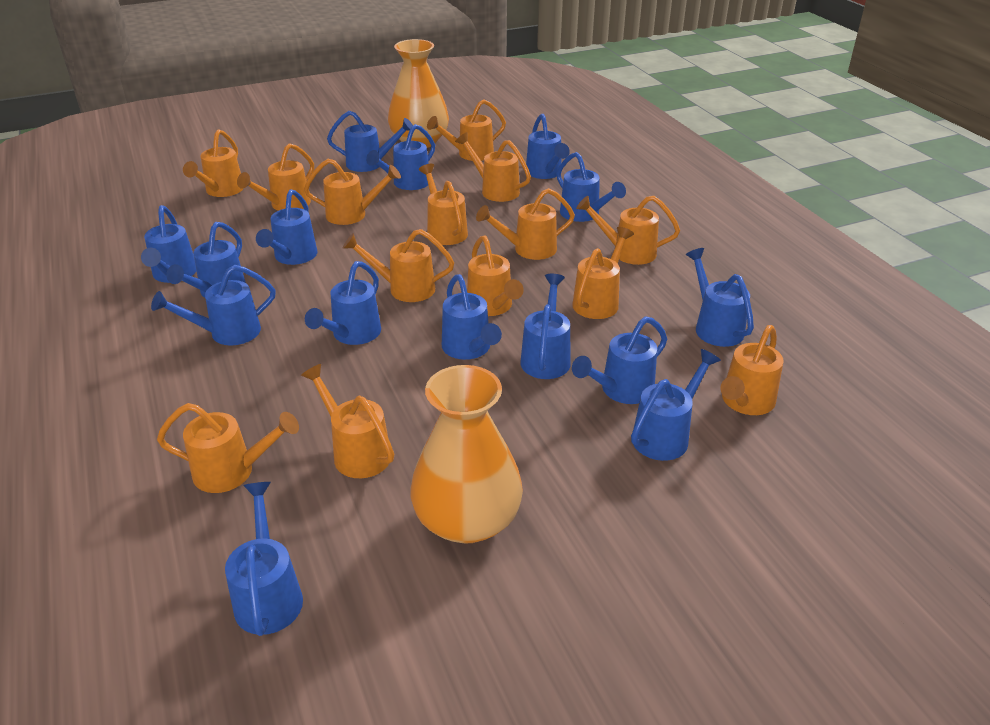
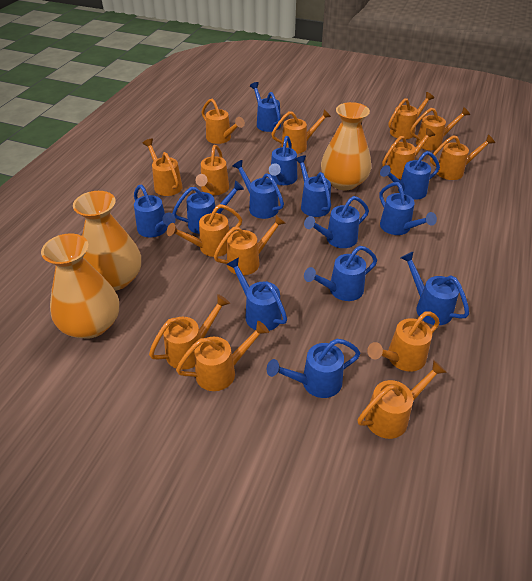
blue watering can: 15 -> 13
orange vase: 2 -> 3

